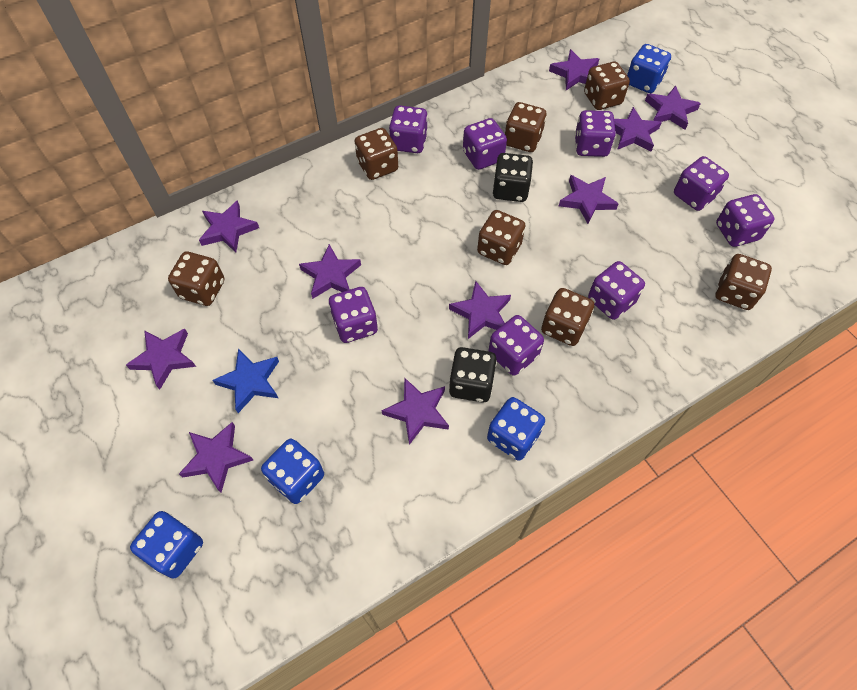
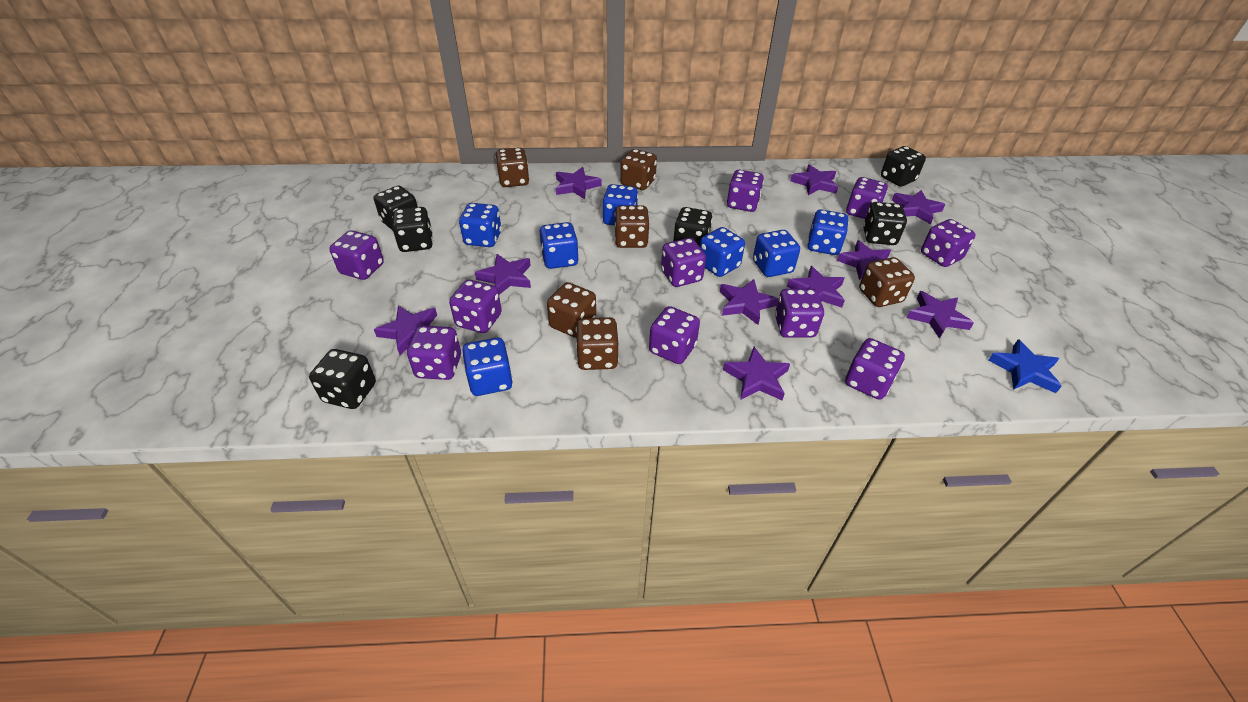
black dice: 2 -> 6
blue dice: 4 -> 7
brown dice: 7 -> 6
purple dice: 8 -> 10

